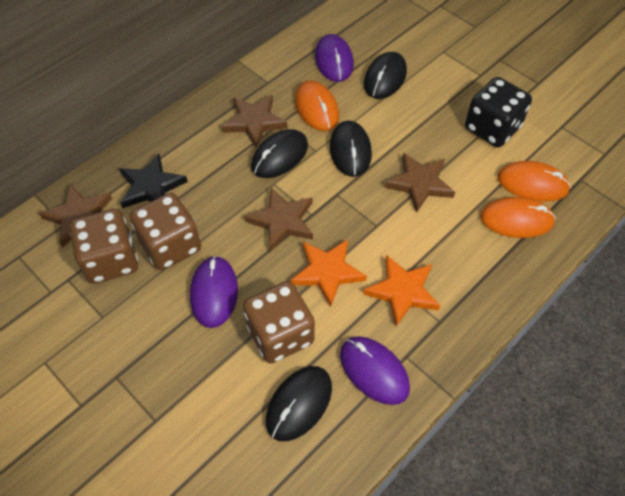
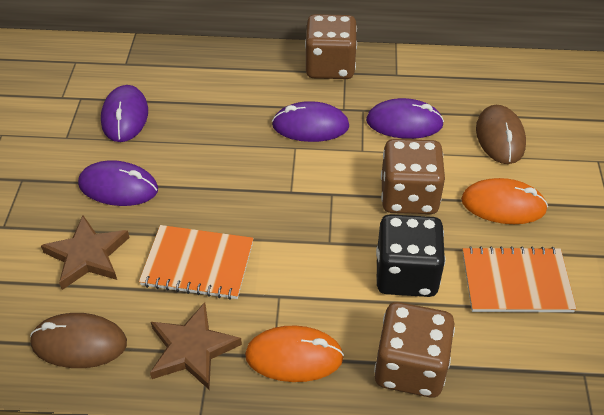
black mouse: 4 -> 0
black star: 1 -> 0
brown mouse: 0 -> 2
brown star: 4 -> 2
orange mouse: 3 -> 2
orange notebook: 0 -> 2
orange star: 2 -> 0
purple mouse: 3 -> 4

